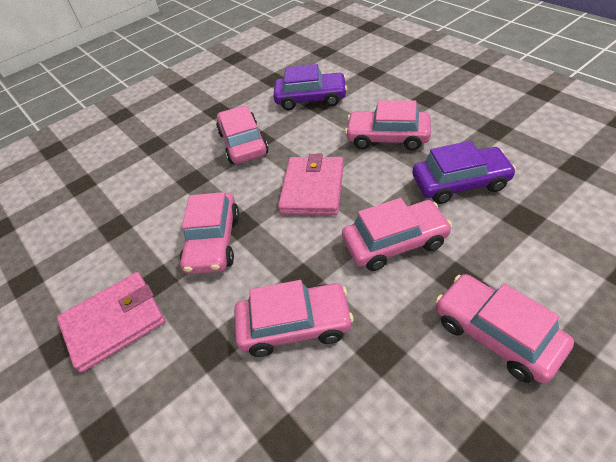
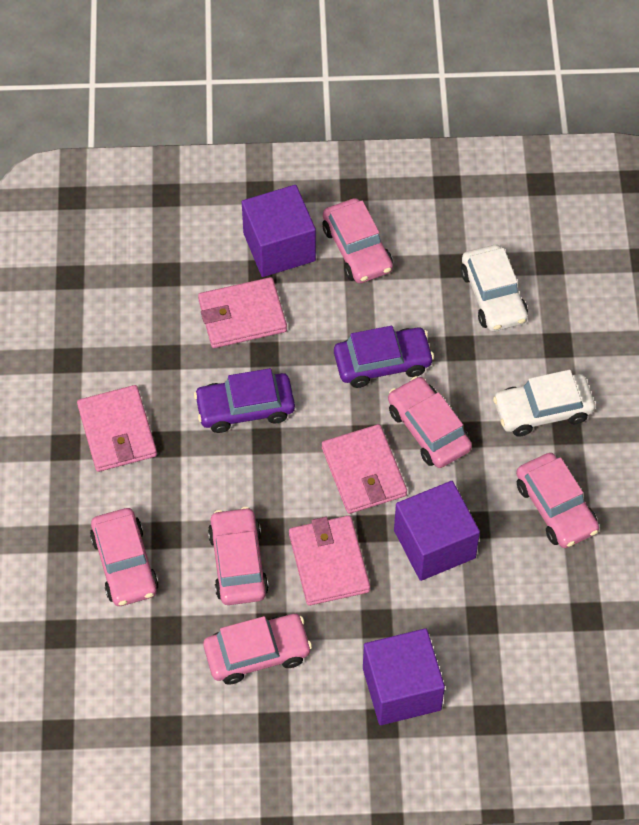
pink wallet: 2 -> 4
purple cube: 0 -> 3
white car: 0 -> 2

